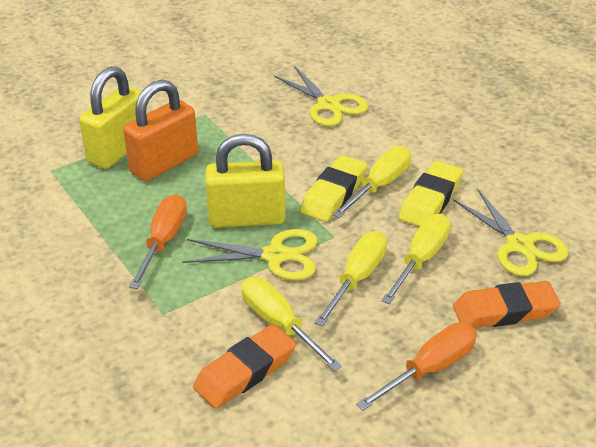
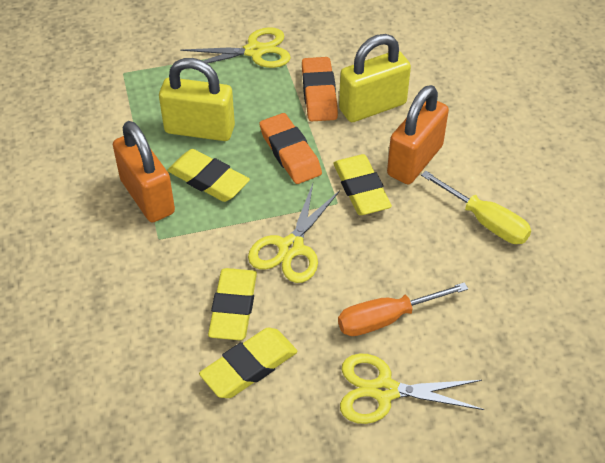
orange padlock: 1 -> 2
orange screwdriver: 2 -> 1
yellow eraser: 2 -> 4
yellow screwdriver: 4 -> 1

